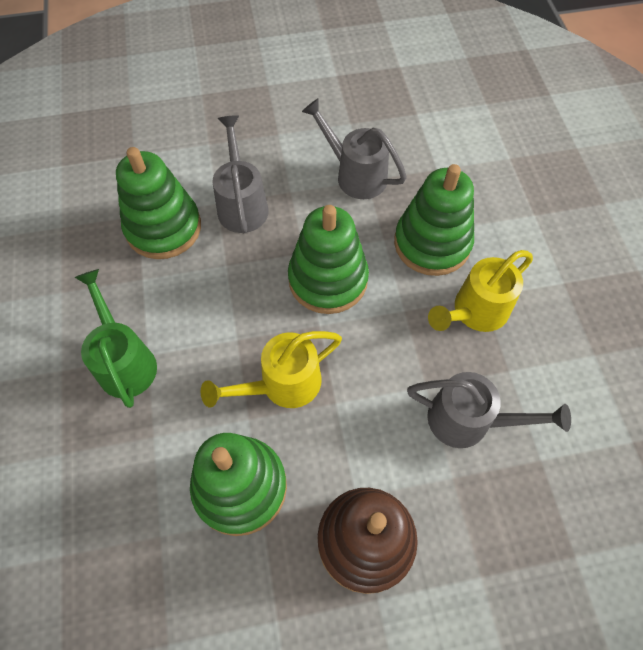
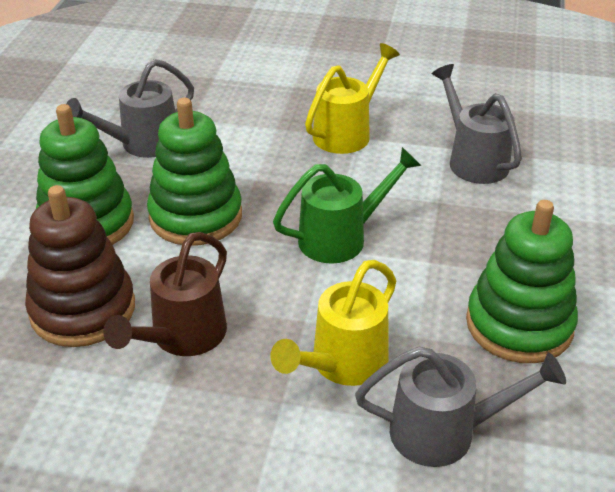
brown watering can: 0 -> 1
green stacking toy: 4 -> 3

